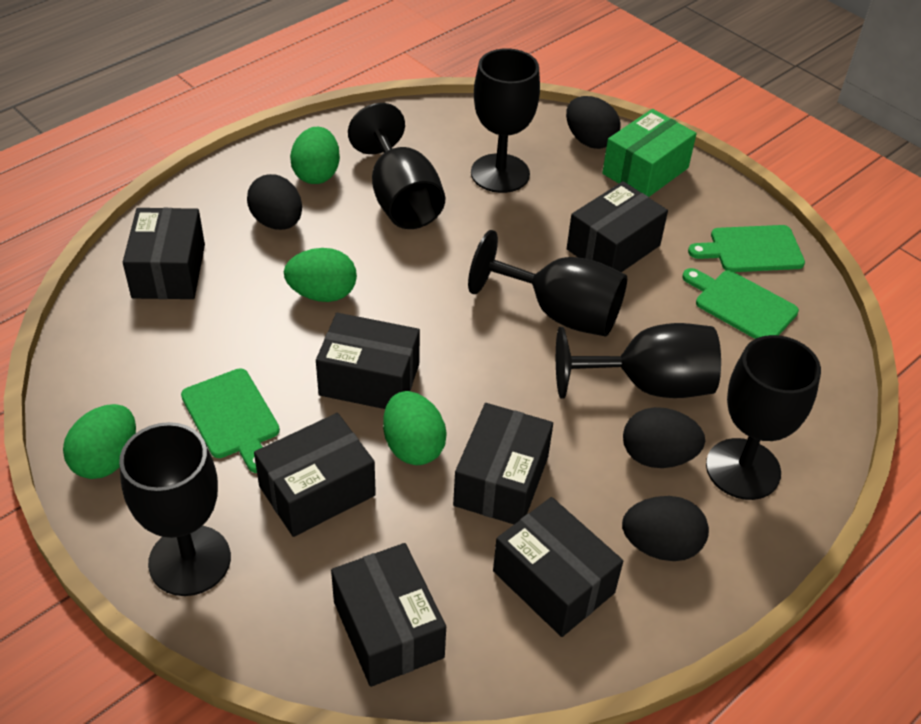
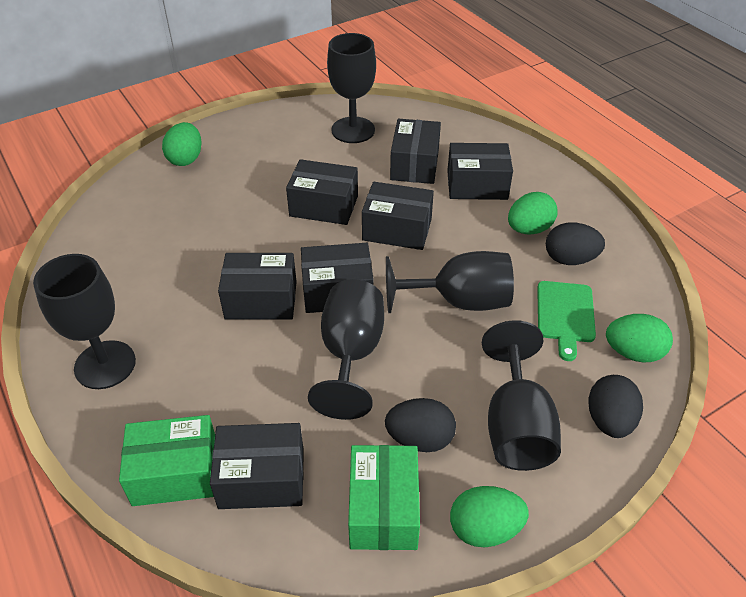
black egg: 4 -> 3
black goblet: 6 -> 5
green box: 1 -> 2
green cutting board: 3 -> 1

